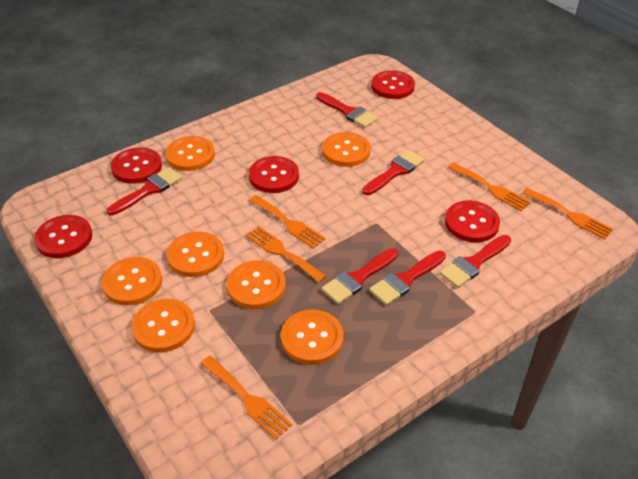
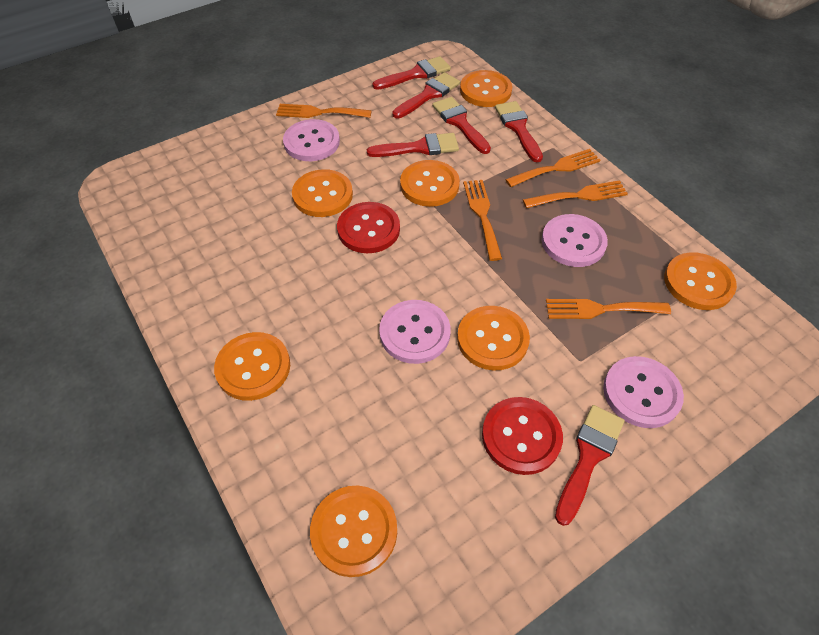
pink button: 0 -> 4
red button: 5 -> 2

